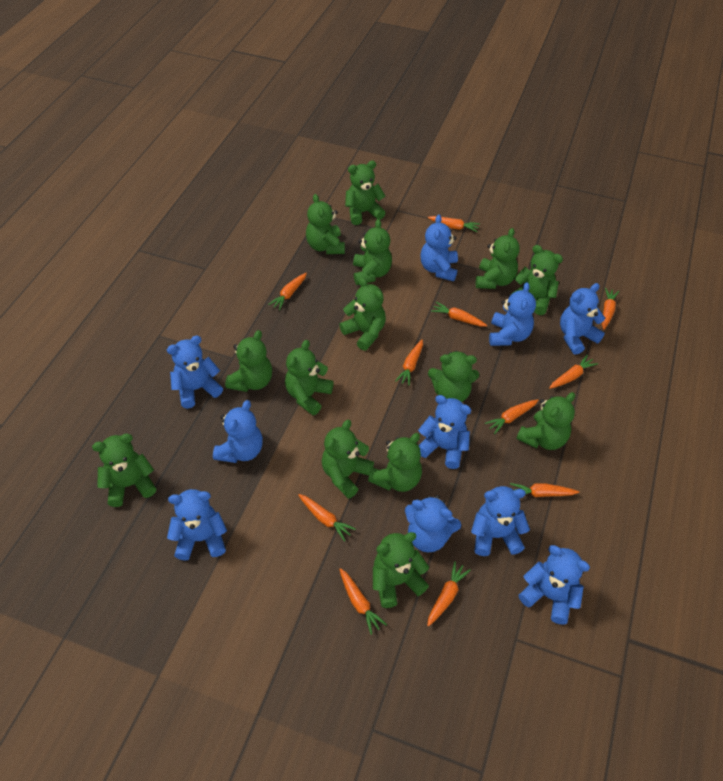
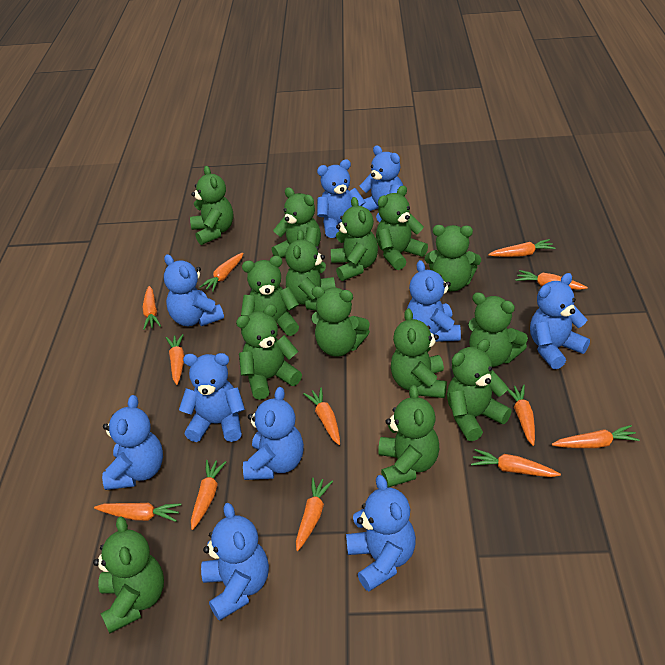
orange carrot: 11 -> 12

